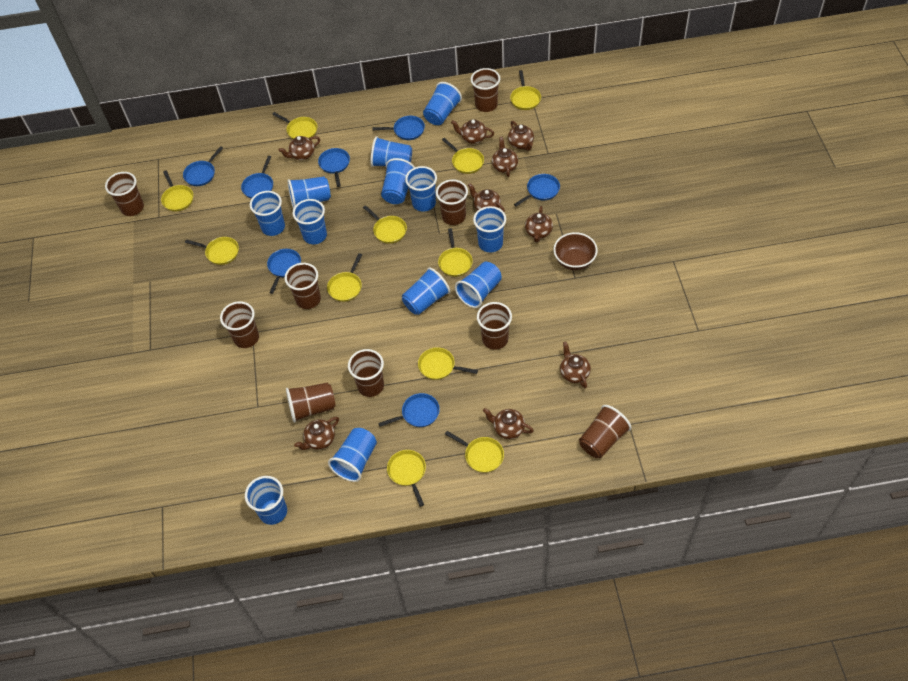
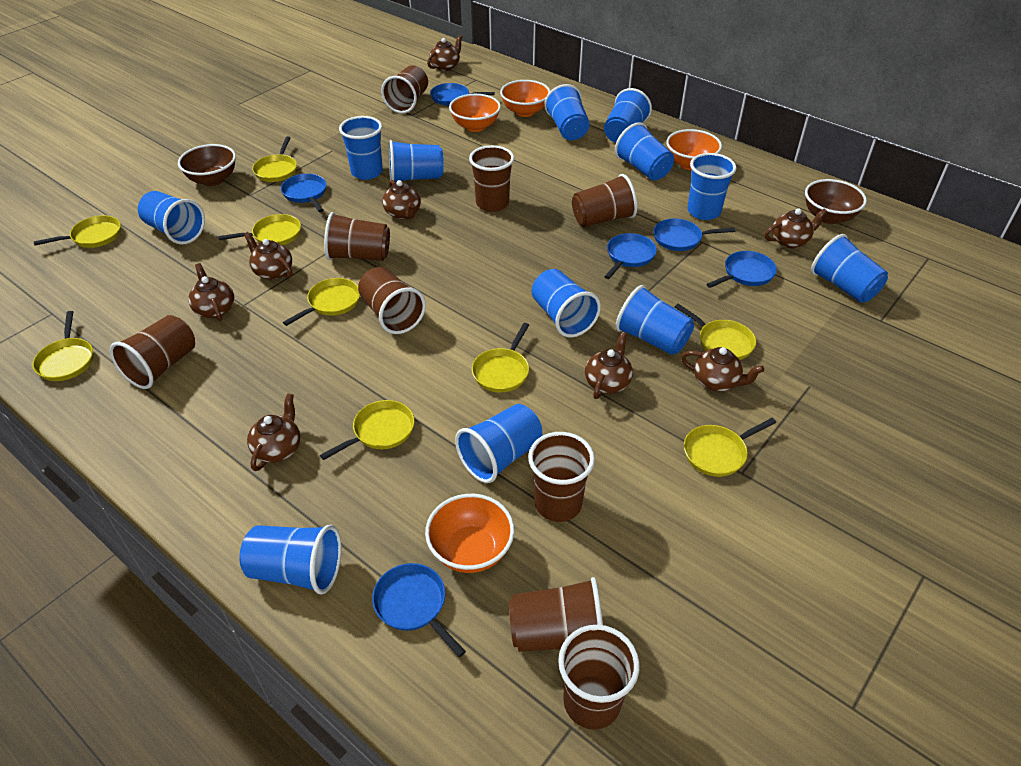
blue pan: 7 -> 6
brown bowl: 1 -> 2
brown teapot: 9 -> 8
orange bowl: 0 -> 4
yellow pan: 11 -> 9

